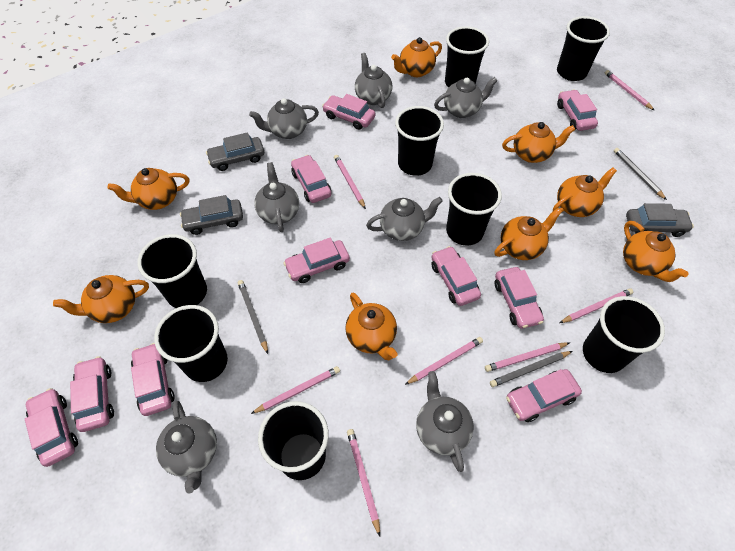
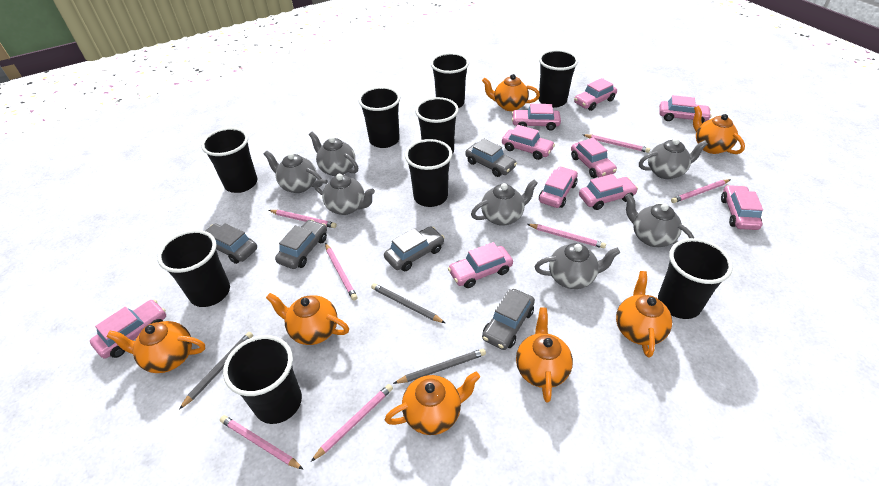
black cup: 8 -> 9
grey car: 3 -> 5
orange teapot: 8 -> 7

